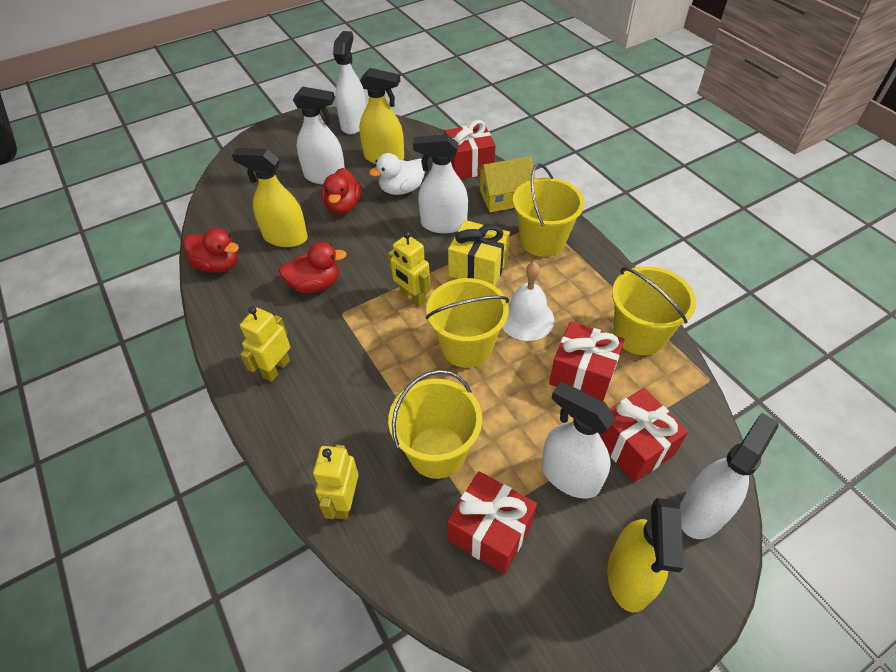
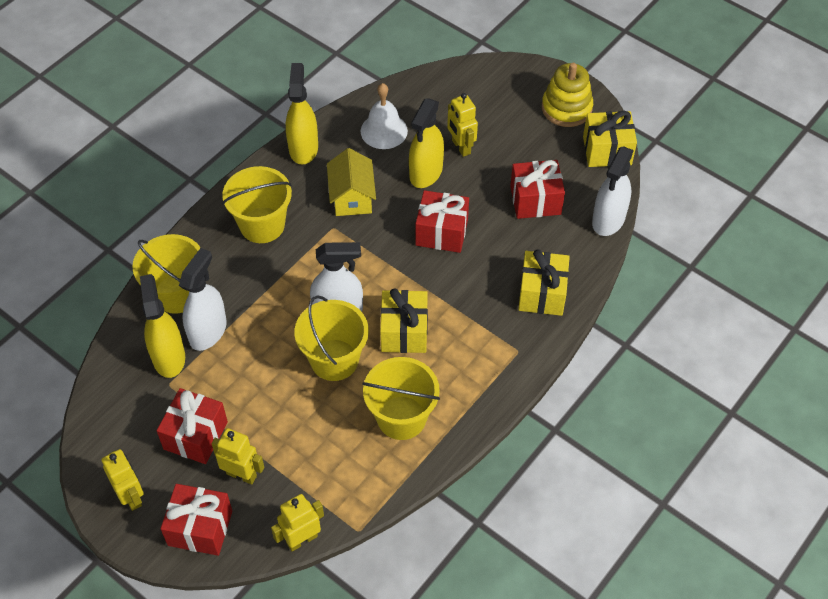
red duck: 3 -> 0
white duck: 1 -> 0
white spray bottle: 5 -> 3
yellow gift: 1 -> 3
yellow robot: 3 -> 4
yellow stacking toy: 0 -> 1

